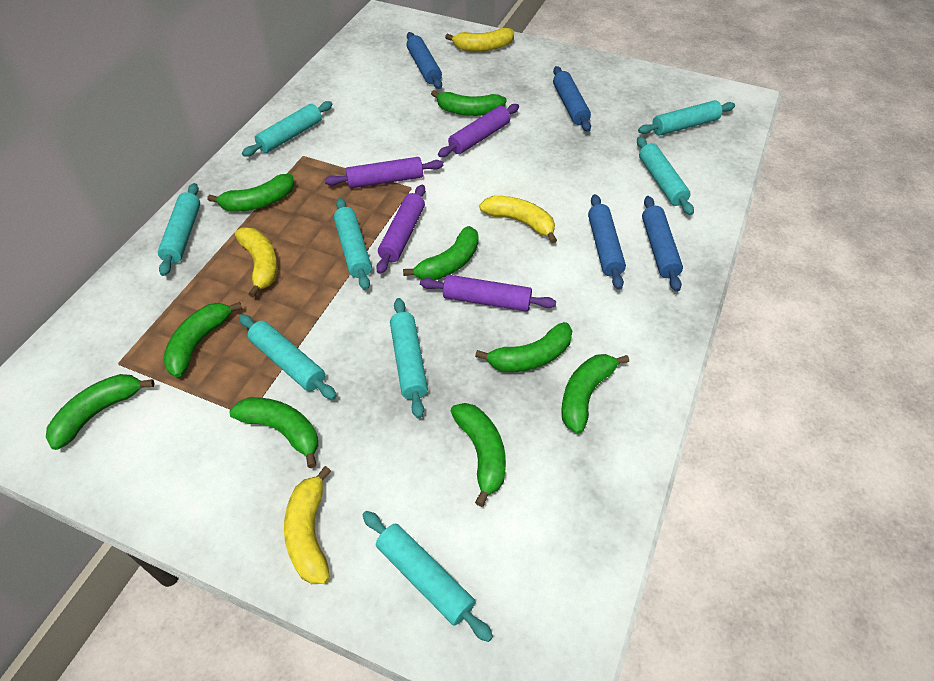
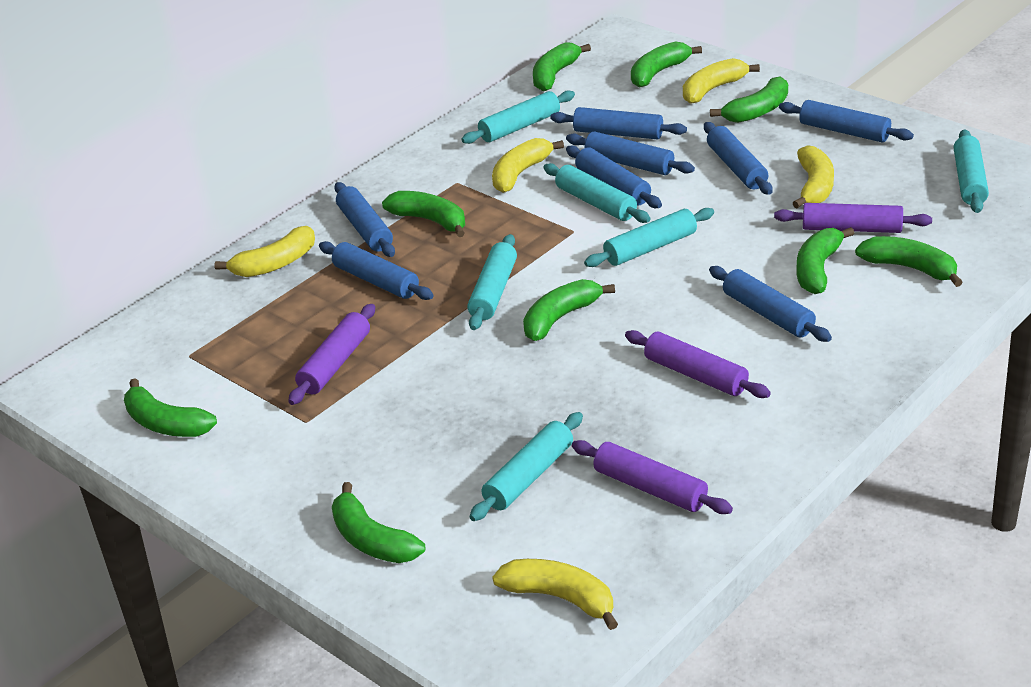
blue rolling pin: 4 -> 8
turquoise rolling pin: 8 -> 6
yellow banana: 4 -> 5

